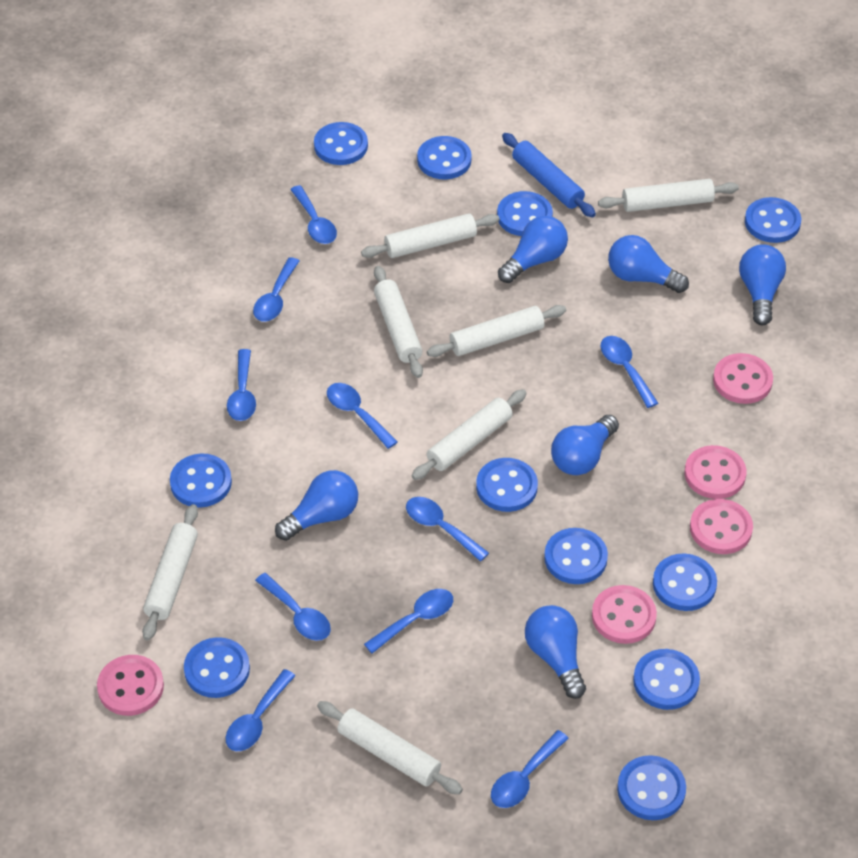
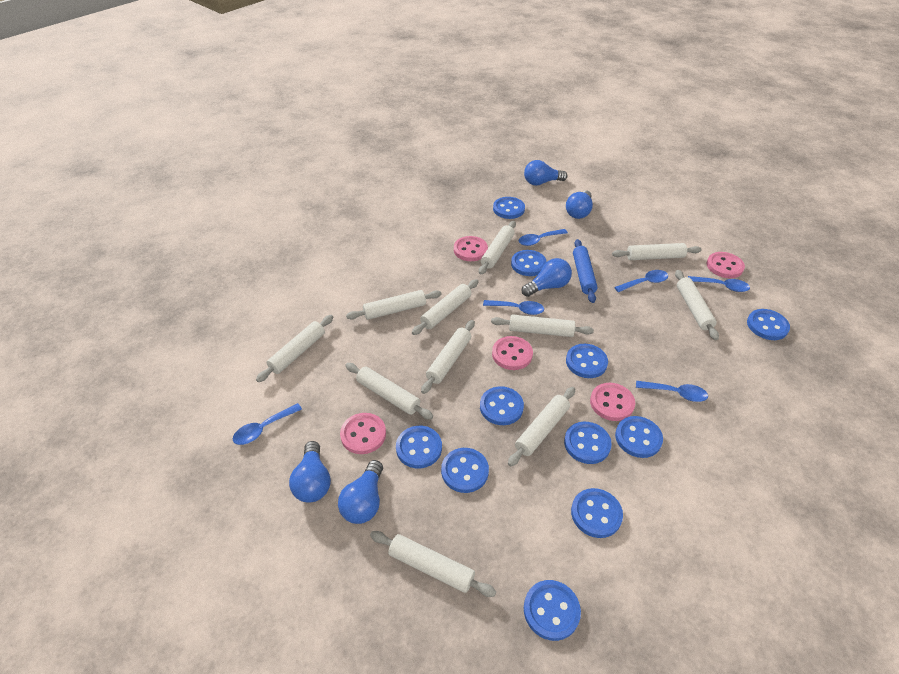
blue light bulb: 6 -> 5
blue spoon: 10 -> 6
white rolling pin: 7 -> 11

